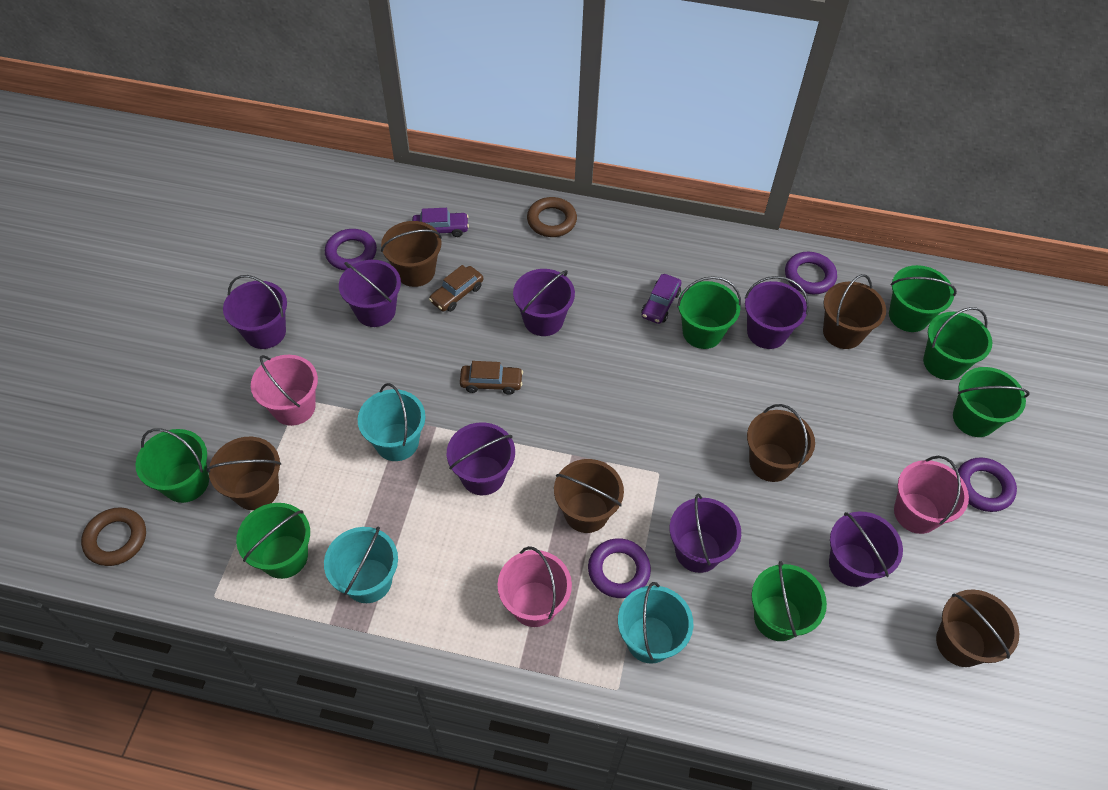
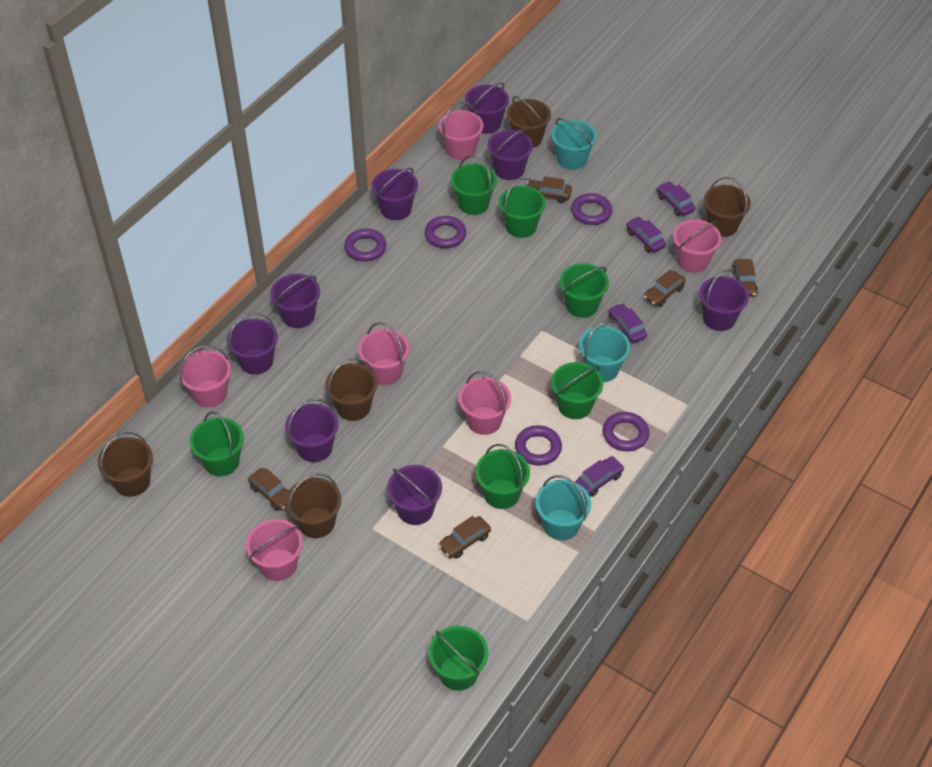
brown bucket: 6 -> 5
brown car: 2 -> 5
brown ring: 2 -> 0
pink bucket: 3 -> 6
purple bucket: 7 -> 8
purple car: 2 -> 4
purple ring: 4 -> 5

